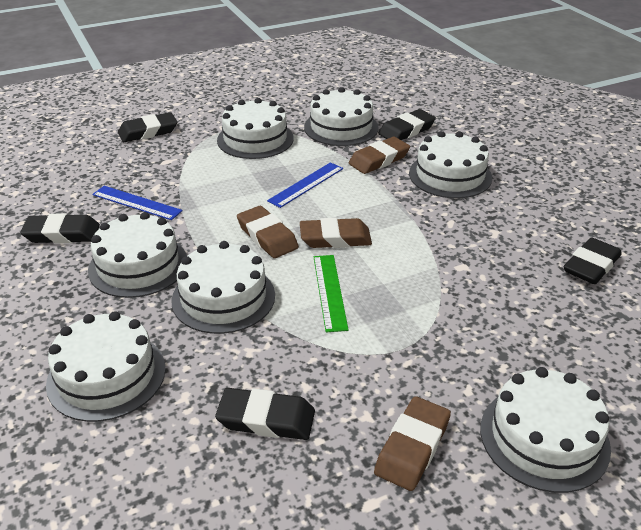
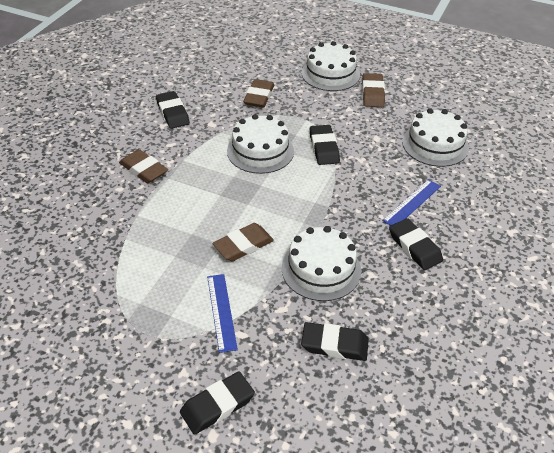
green ruler: 1 -> 0
white cake: 7 -> 4

